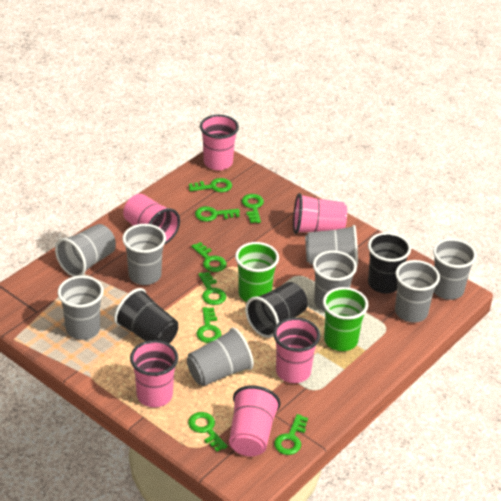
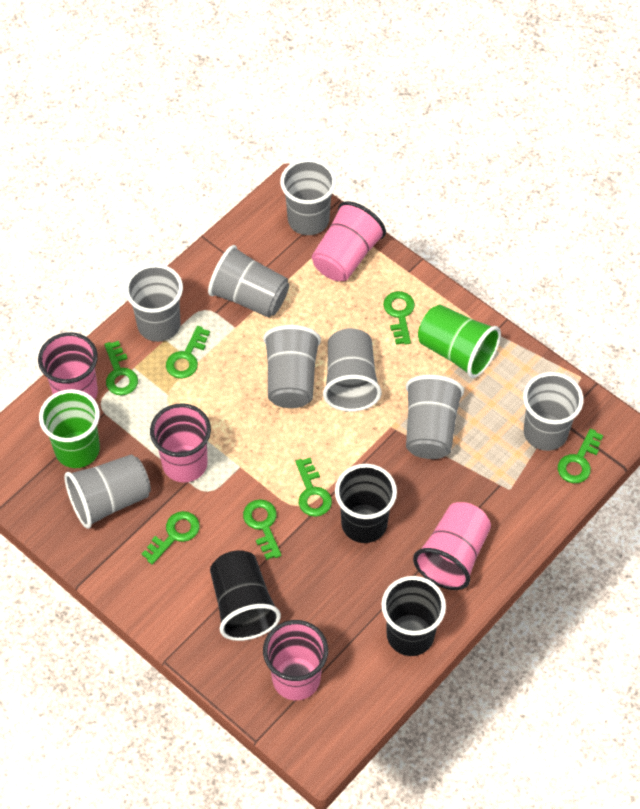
green key: 8 -> 7
pink cup: 6 -> 5

